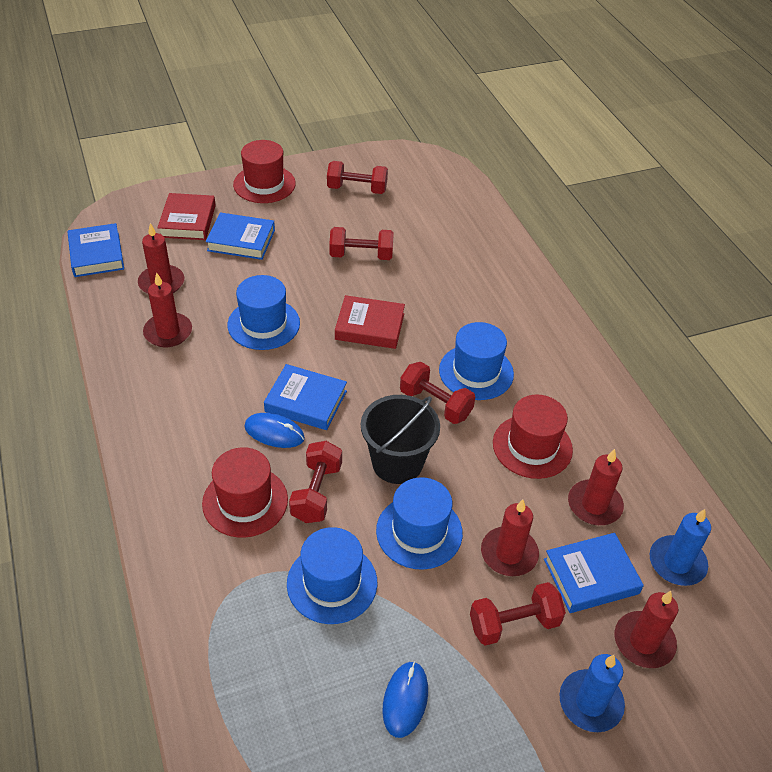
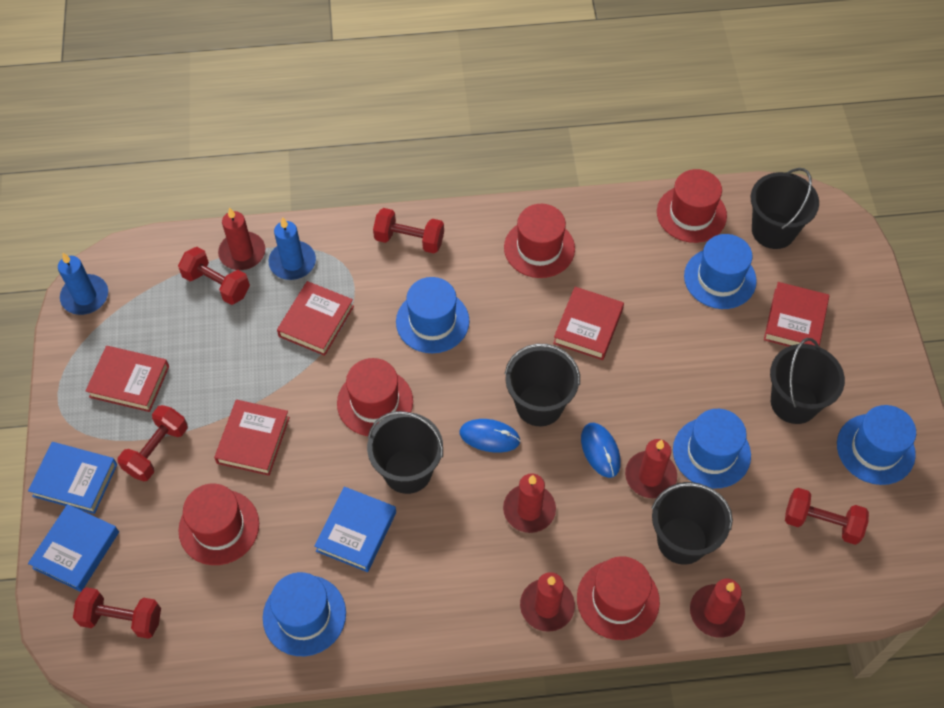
black bucket: 1 -> 5
blue book: 4 -> 3
blue hat: 4 -> 5
red book: 2 -> 5
red hat: 3 -> 5

